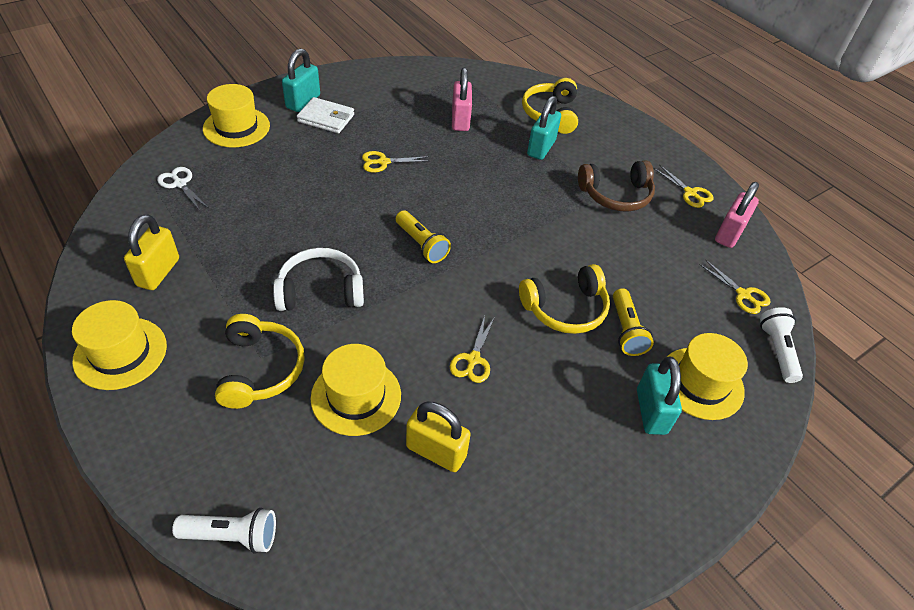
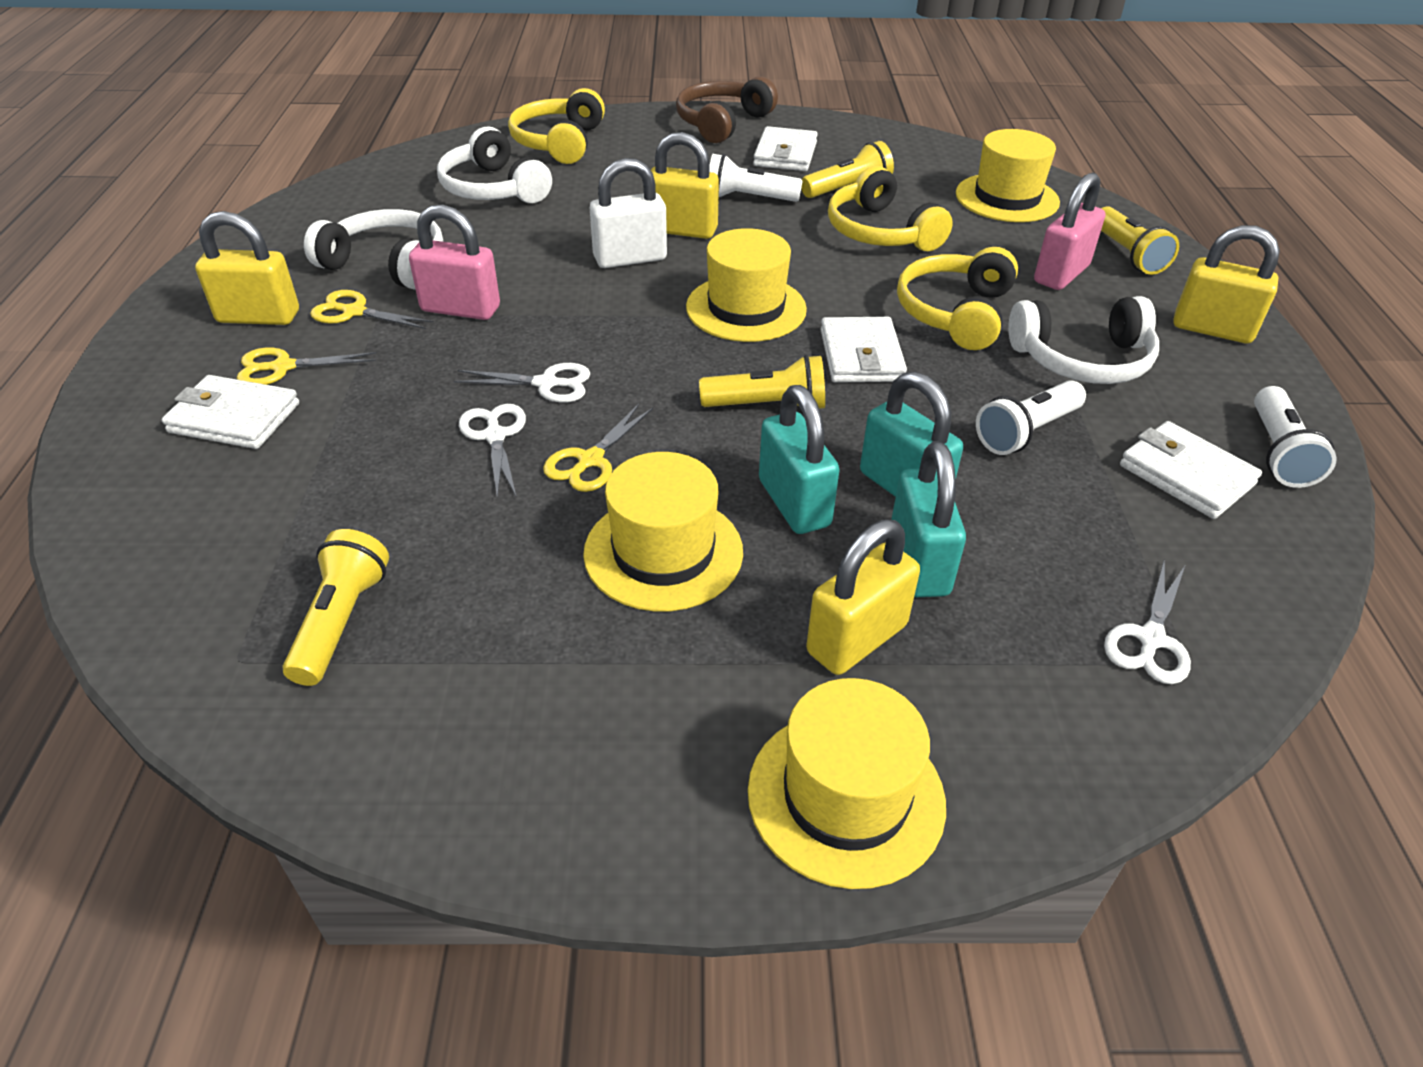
white flashlight: 2 -> 3
white headphones: 1 -> 3
white padlock: 0 -> 1
white scissors: 1 -> 3
white wallet: 1 -> 4
yellow flashlight: 2 -> 4
yellow padlock: 2 -> 4
yellow scissors: 4 -> 3

